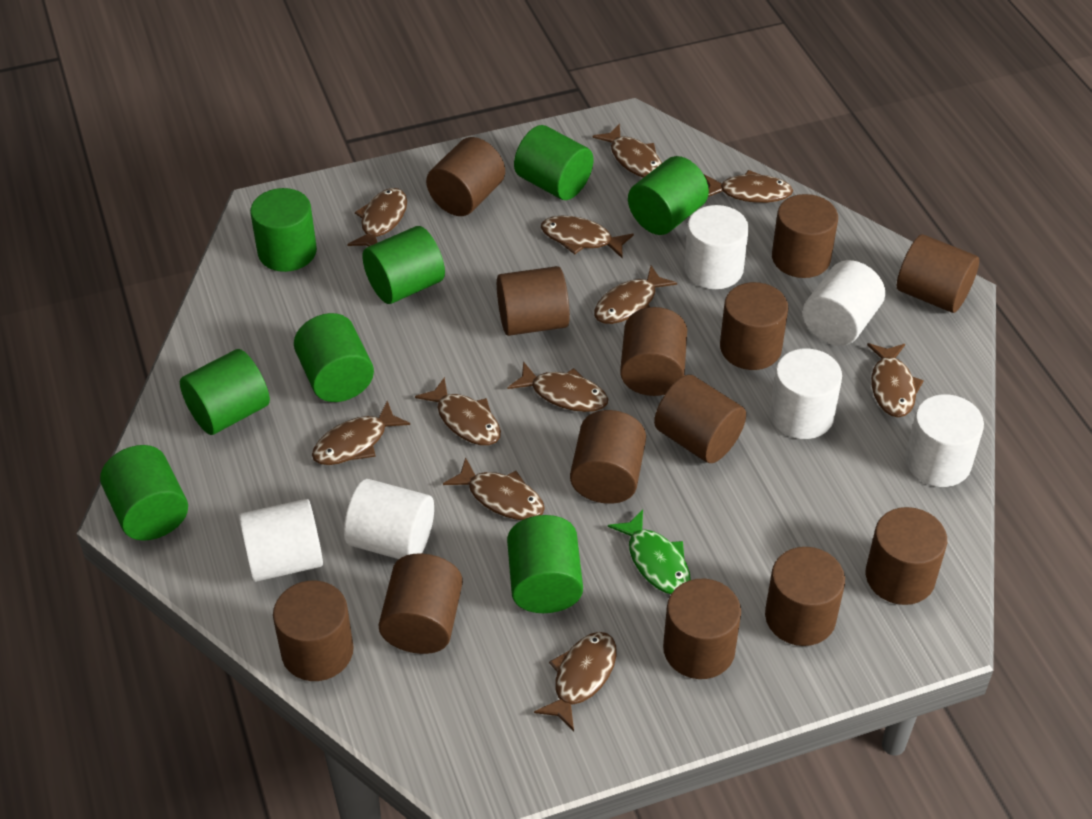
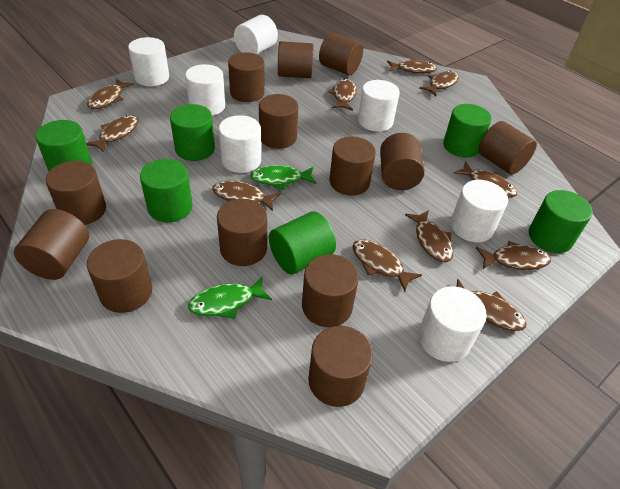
green cylinder: 8 -> 6
green fish: 1 -> 2
white cylinder: 6 -> 7

